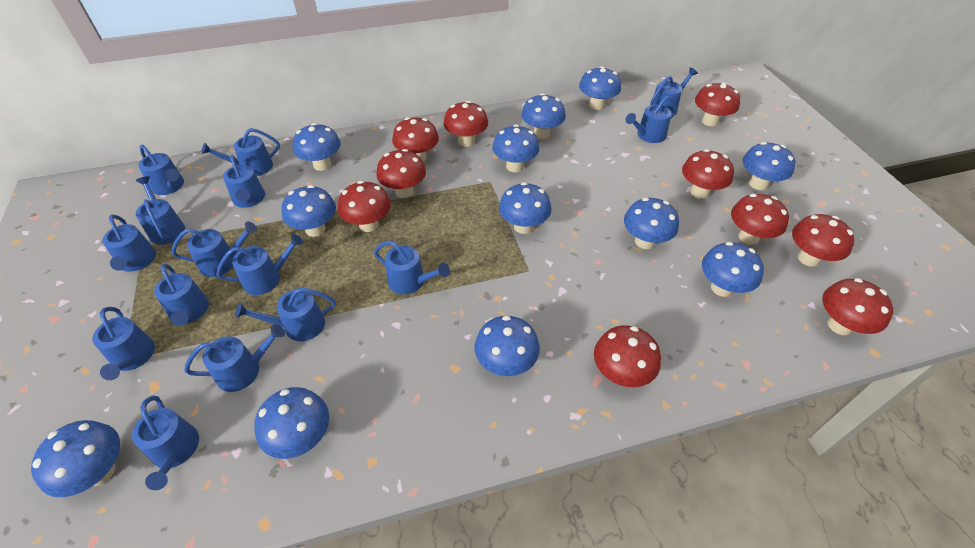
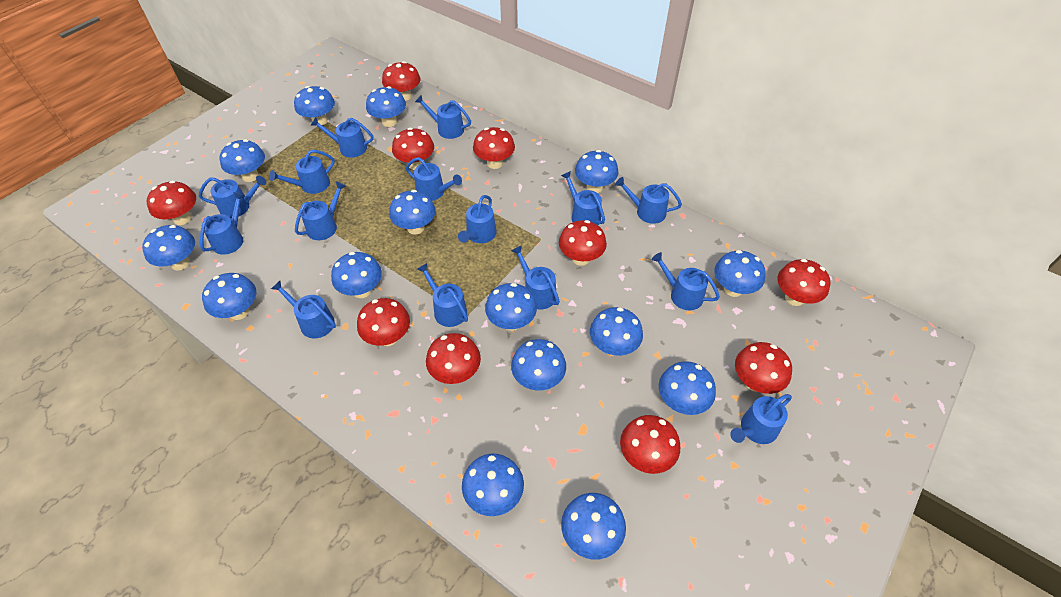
blue mushroom: 12 -> 15

